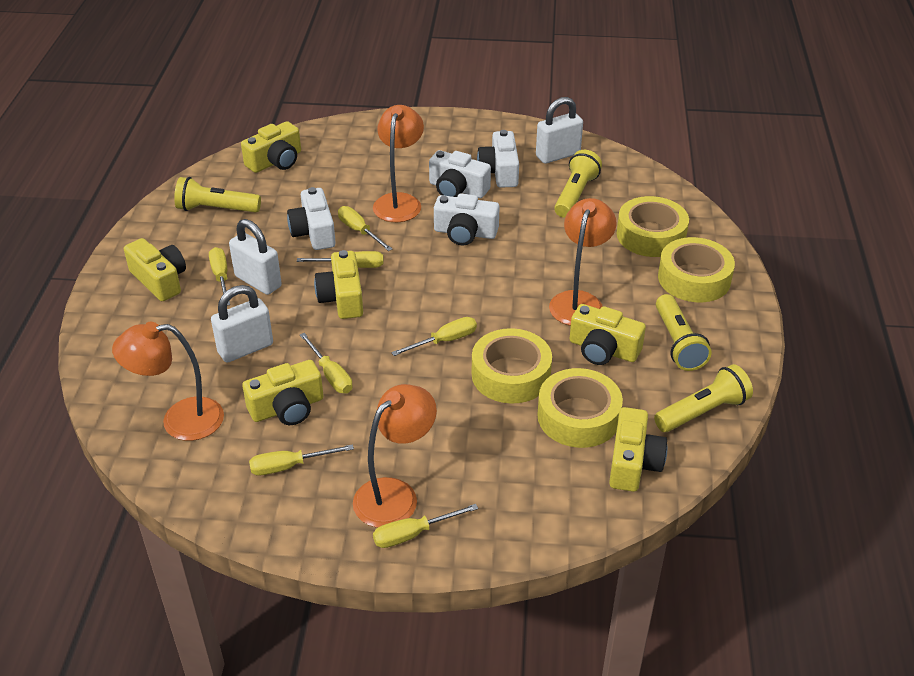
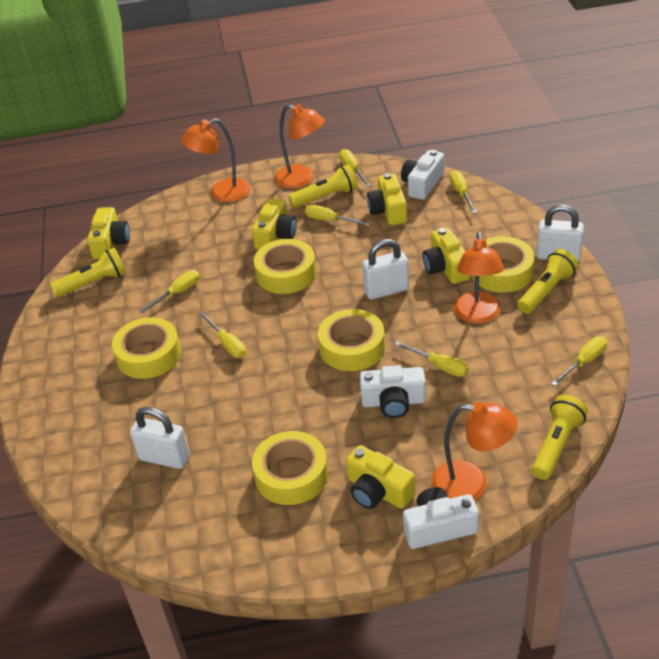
white camera: 4 -> 3
yellow camera: 6 -> 5
yellow tape: 4 -> 5

